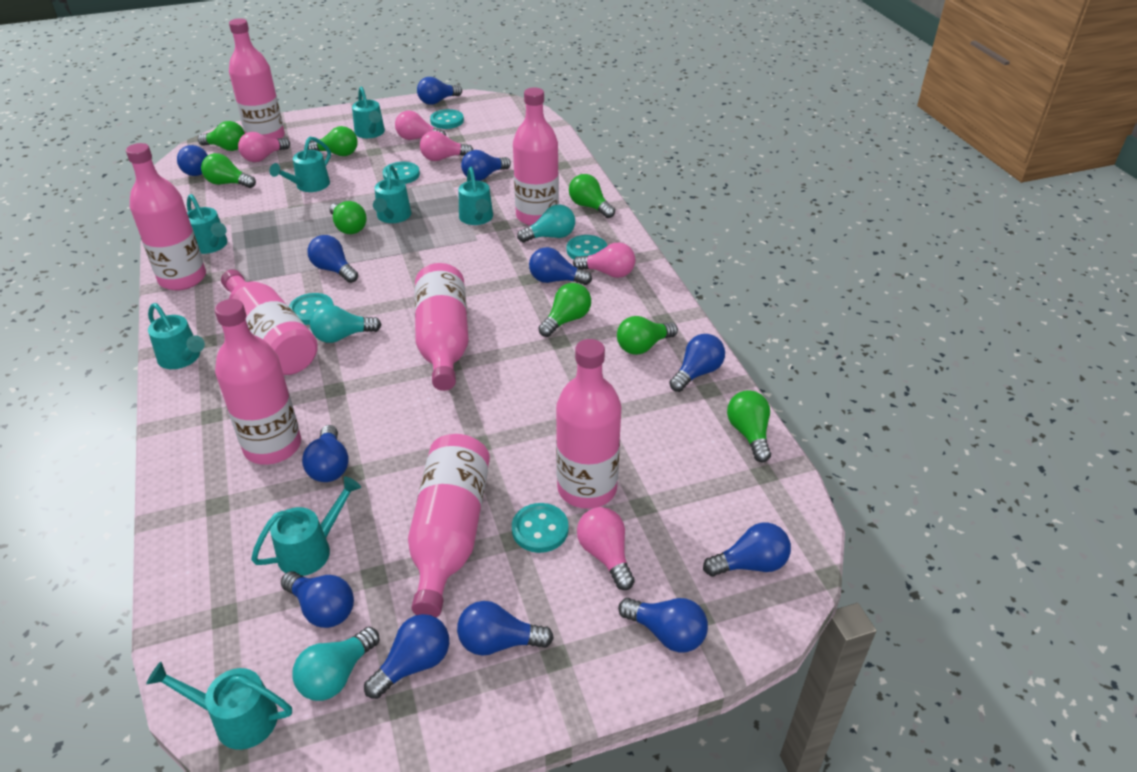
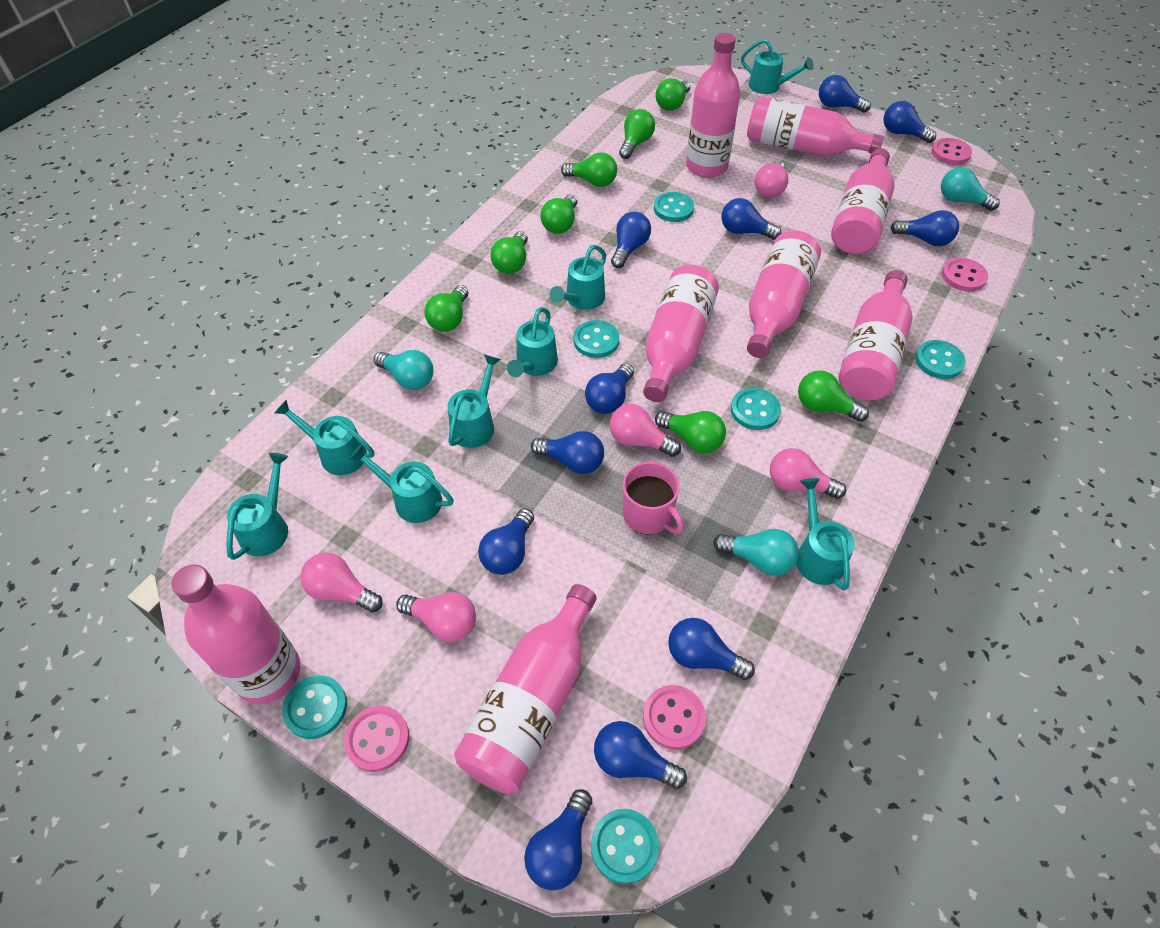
blue light bulb: 12 -> 11
pink button: 0 -> 4
pink mug: 0 -> 1
turquoise button: 5 -> 6

